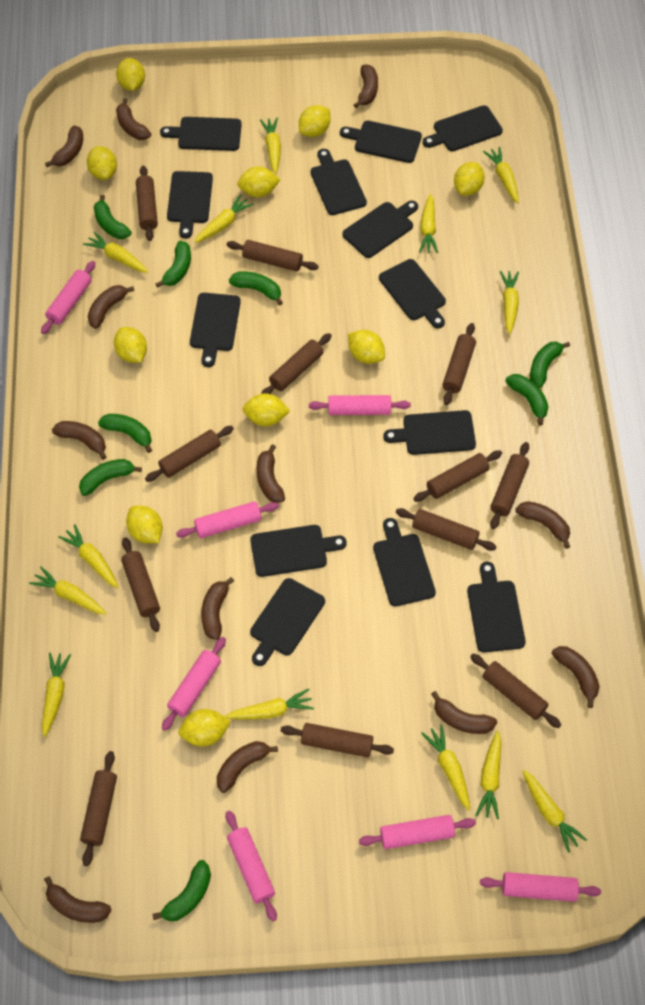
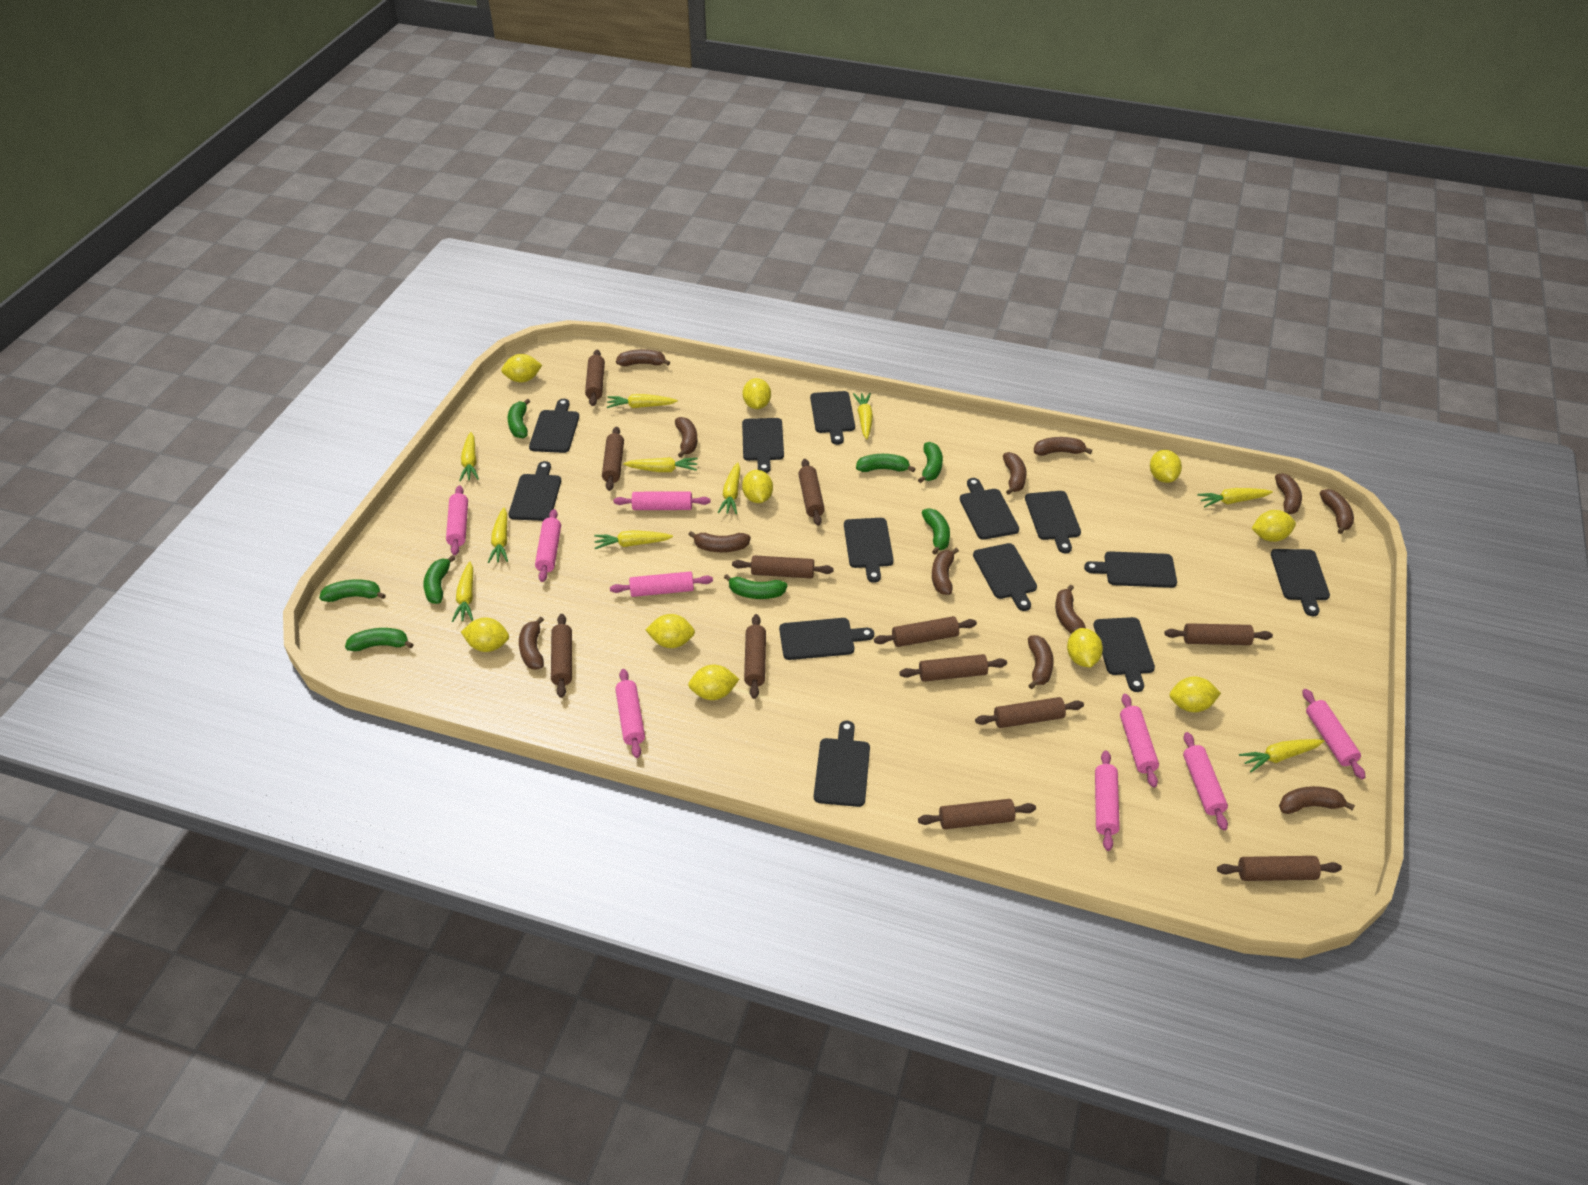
pink rolling pin: 7 -> 9
yellow carrot: 13 -> 10

